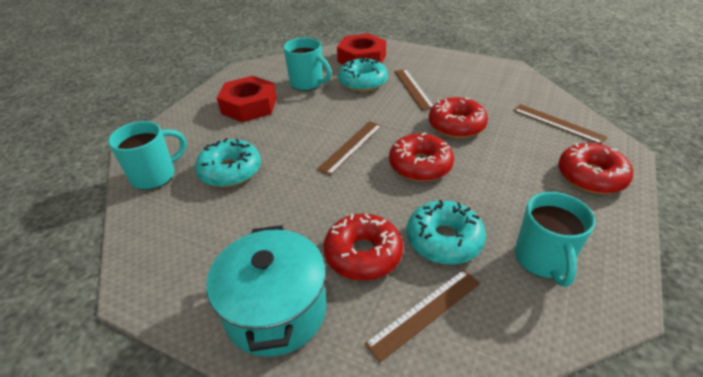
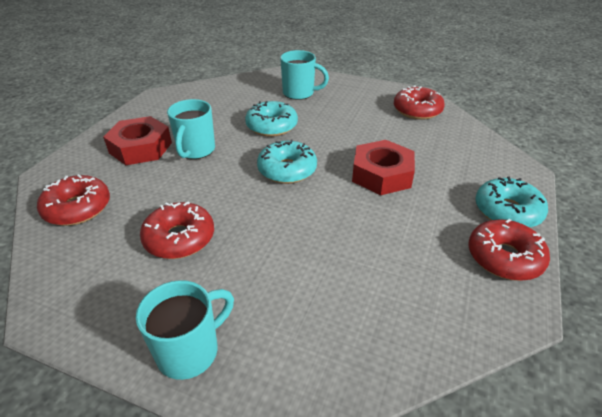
brown ruler: 4 -> 0
turquoise pot: 1 -> 0

